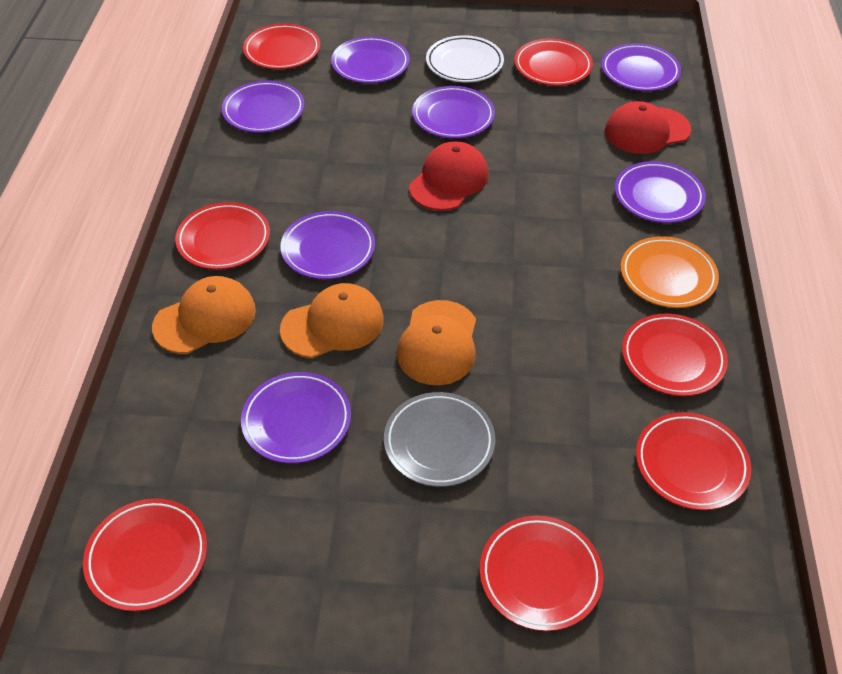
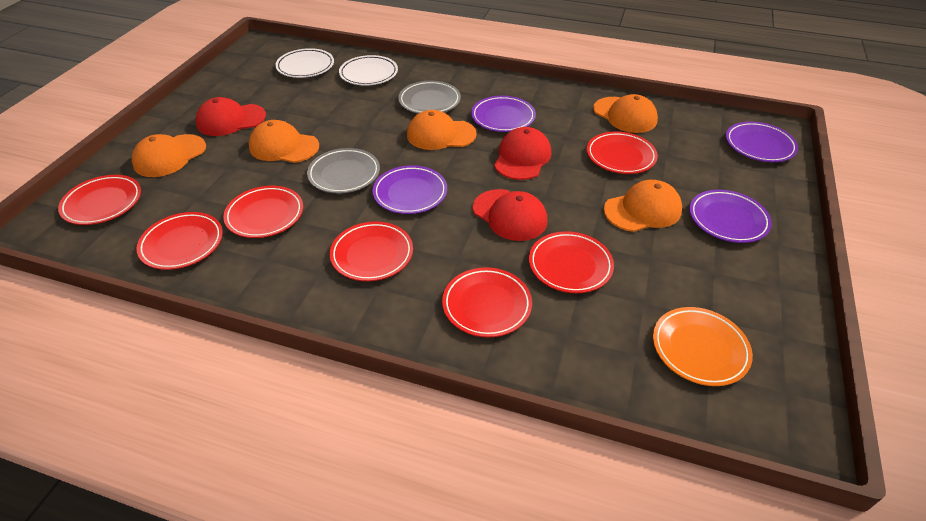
grey plate: 1 -> 2
orange cap: 3 -> 5
purple plate: 7 -> 4
red cap: 2 -> 3
white plate: 1 -> 2

